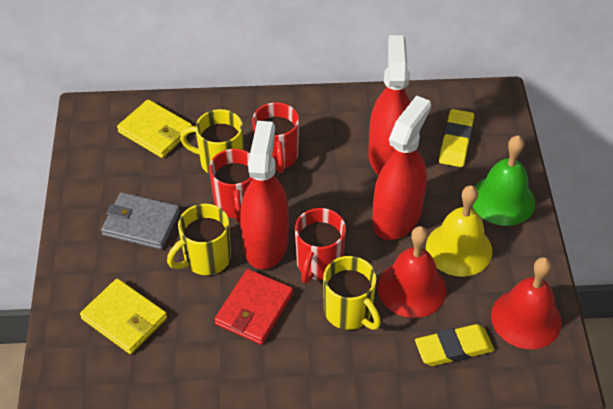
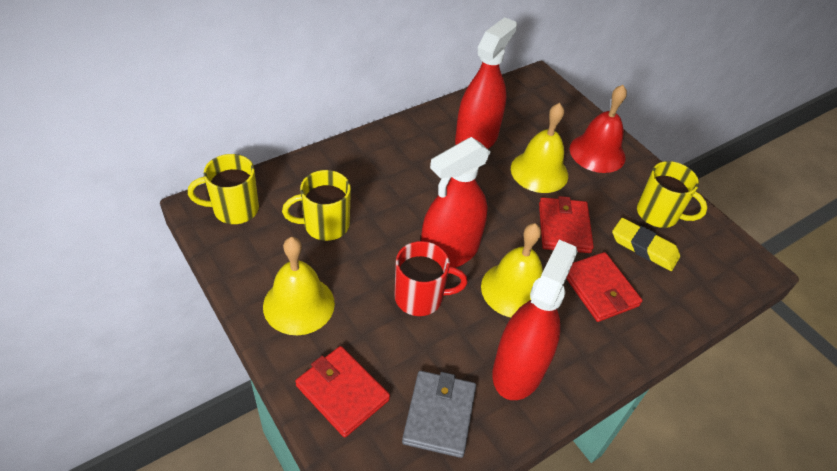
green bell: 1 -> 0
red bell: 2 -> 1
red mug: 3 -> 1
red wallet: 1 -> 3
yellow bell: 1 -> 3
yellow eraser: 2 -> 1
yellow wallet: 2 -> 0

